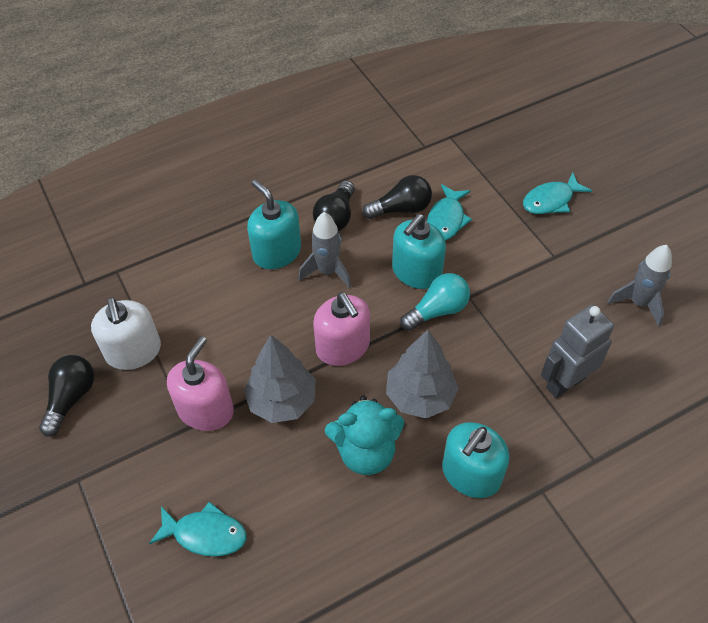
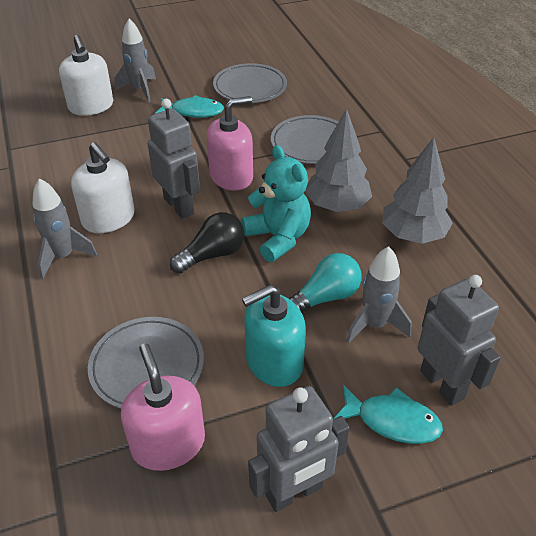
black light bulb: 3 -> 1
grey plate: 0 -> 3
grey robot: 1 -> 3
grey rocket: 2 -> 3
turquoise fish: 3 -> 2
turquoise soap dispenser: 3 -> 1
white soap dispenser: 1 -> 2

